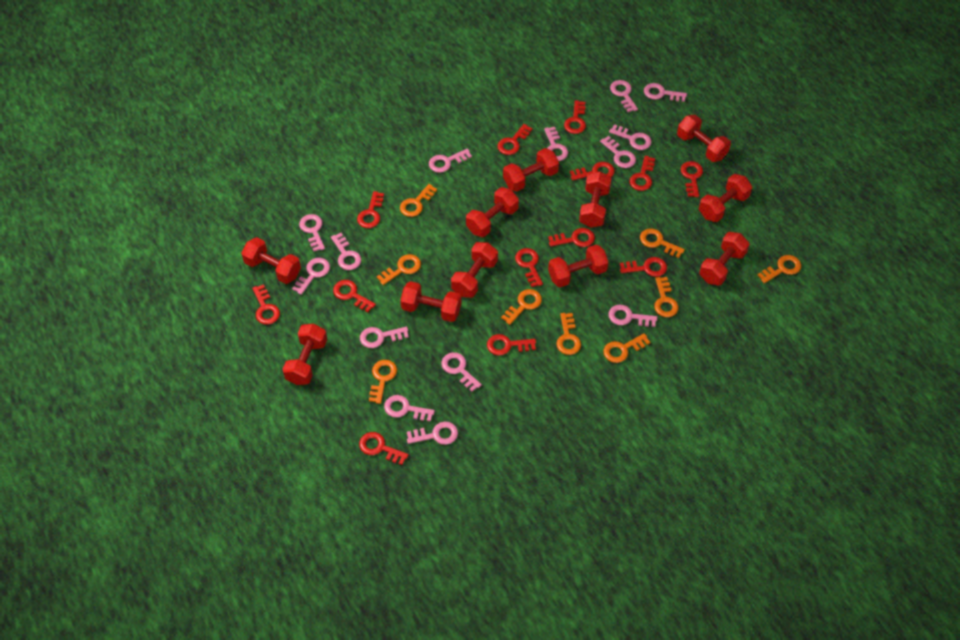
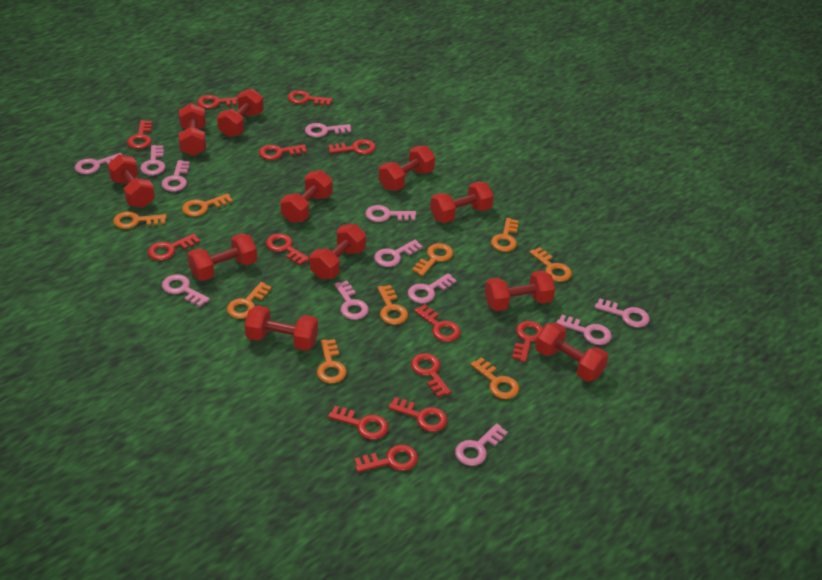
pink key: 14 -> 12

